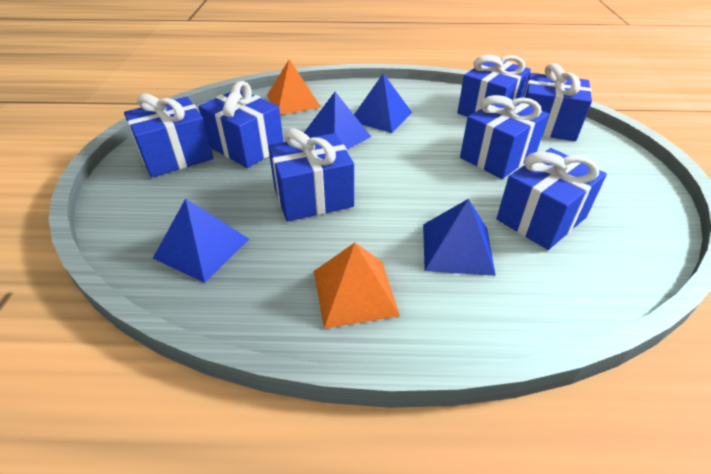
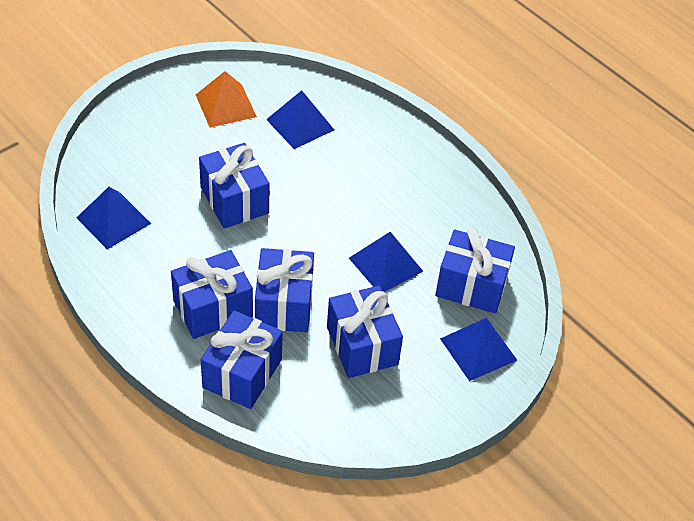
blue gift: 7 -> 6
orange pyramid: 2 -> 1

